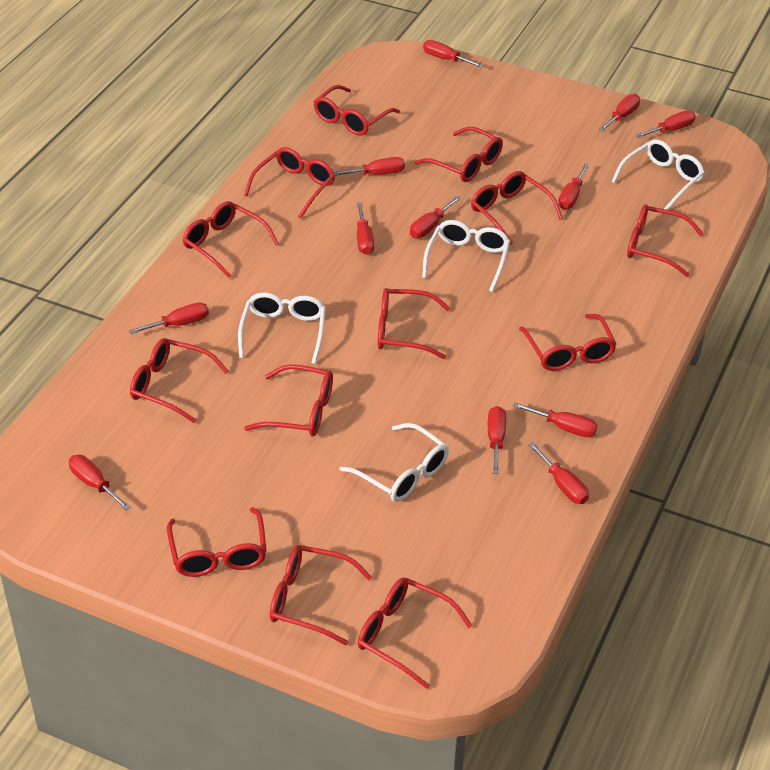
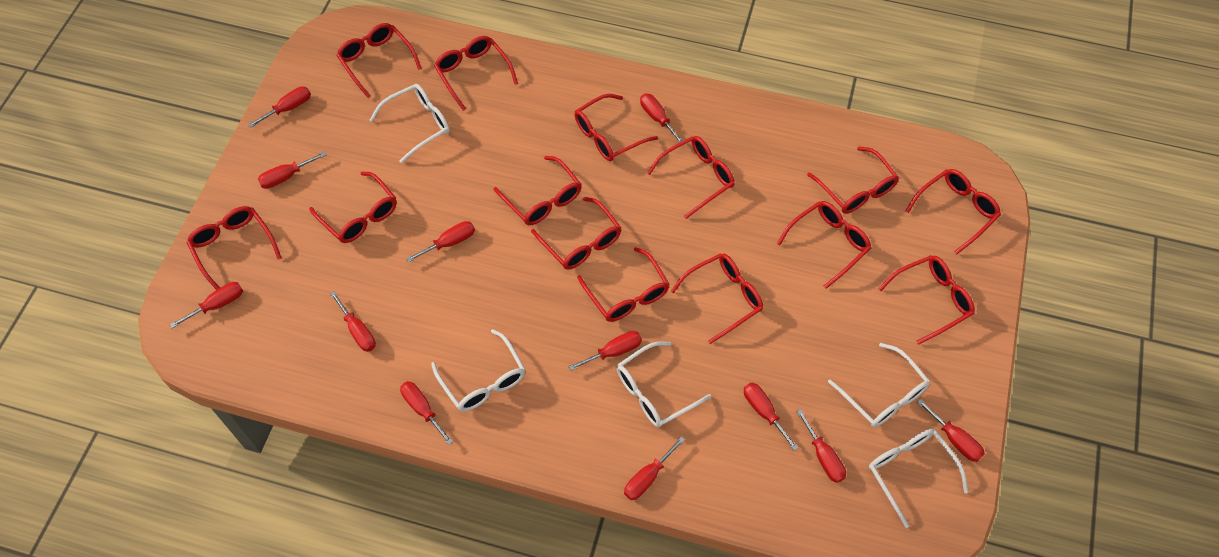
red glasses: 13 -> 14
white glasses: 4 -> 5

